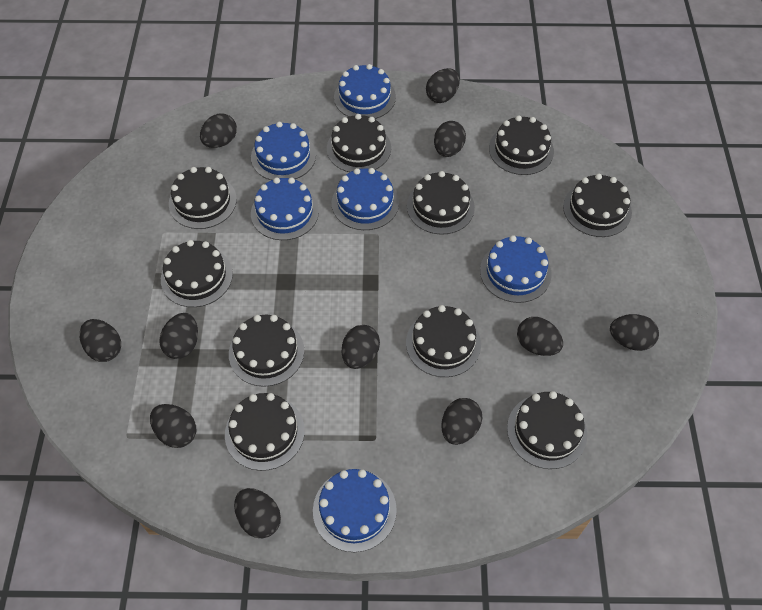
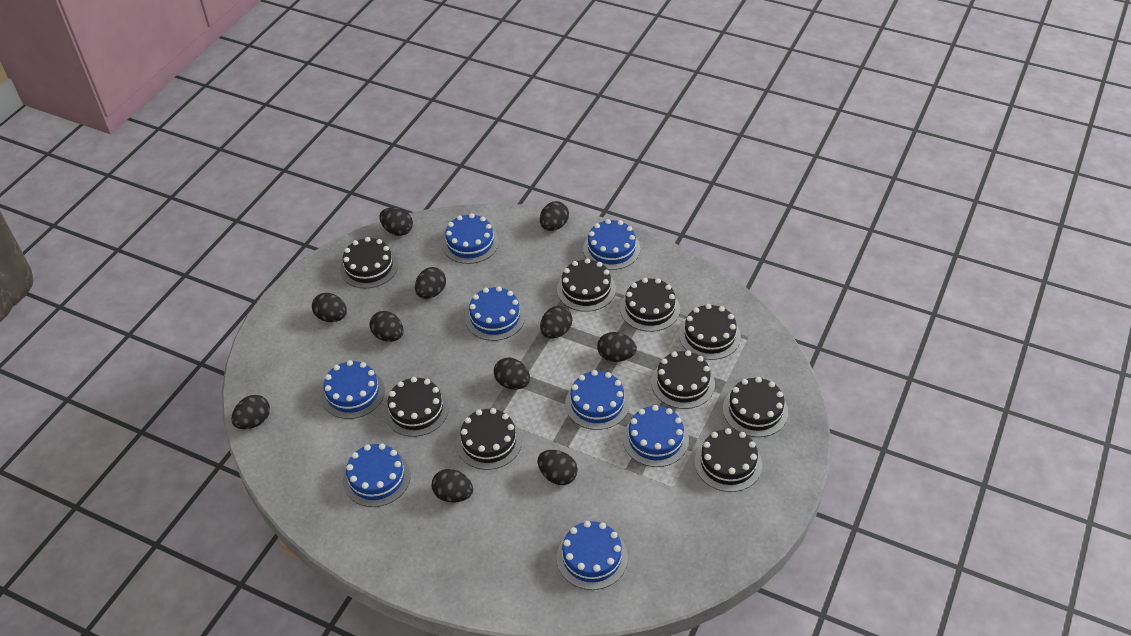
black cake: 10 -> 9
blue cake: 6 -> 8

